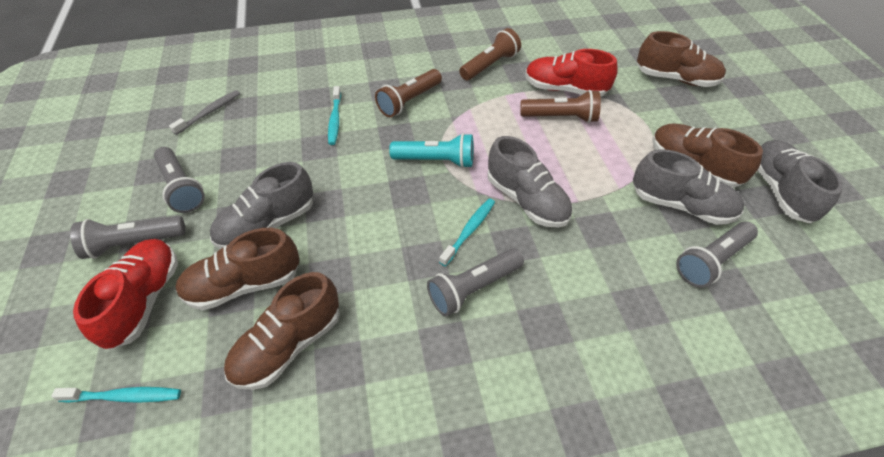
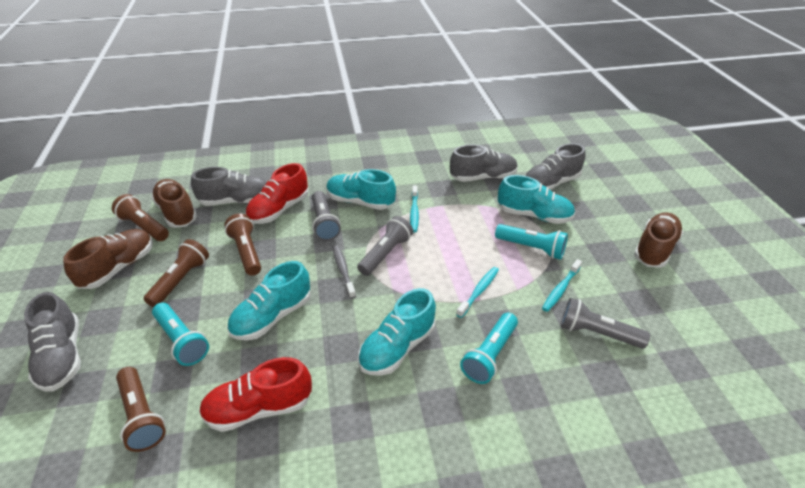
brown flashlight: 3 -> 4
brown shoe: 4 -> 3
grey flashlight: 4 -> 3
turquoise flashlight: 1 -> 3
turquoise shoe: 0 -> 4

